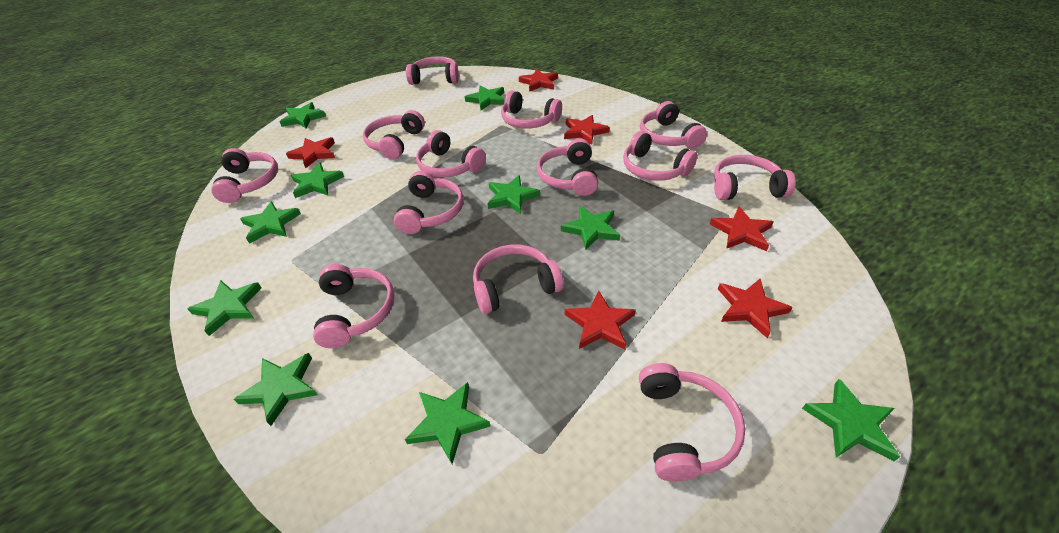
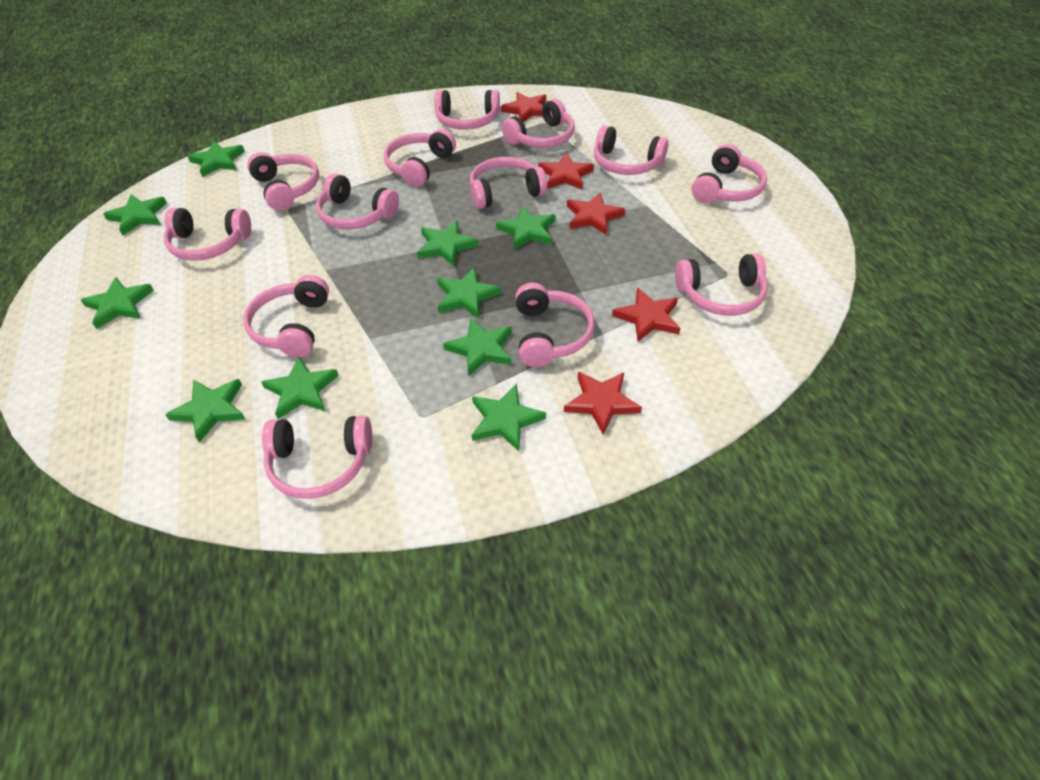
red star: 6 -> 5

